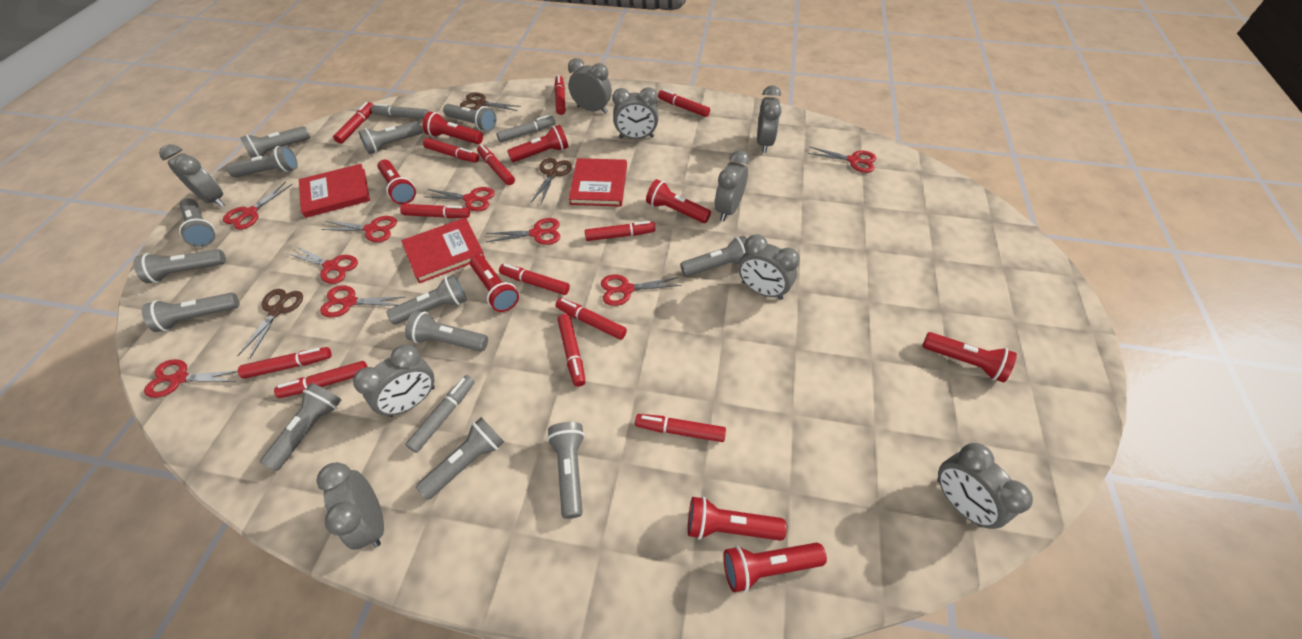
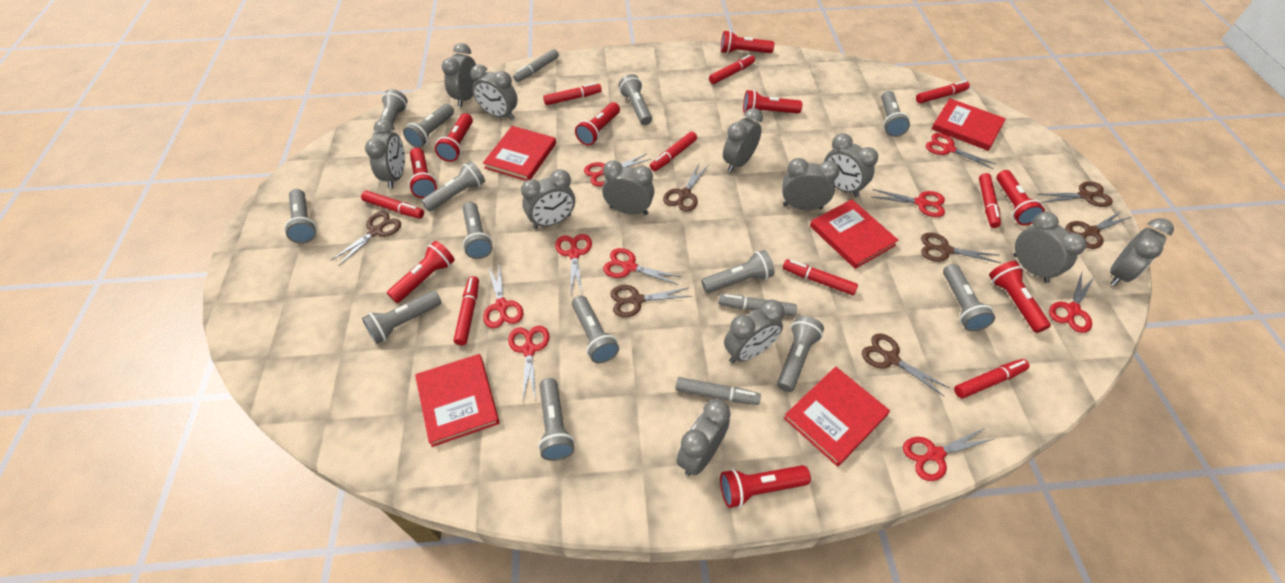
brown scissors: 3 -> 7
grey clock: 9 -> 12
red book: 3 -> 5
red flashlight: 8 -> 9
red marker: 13 -> 9

